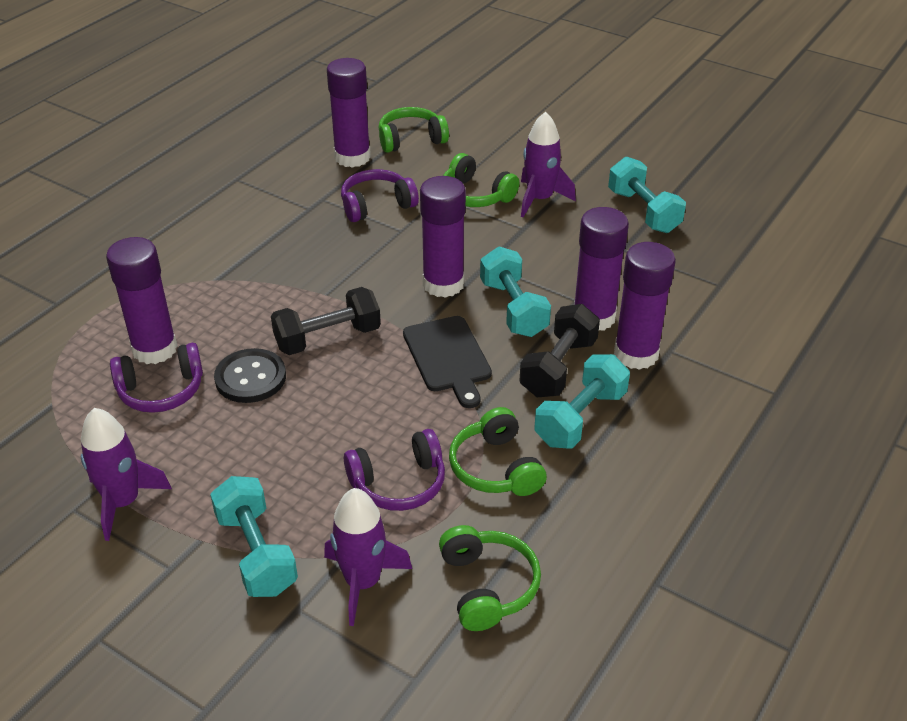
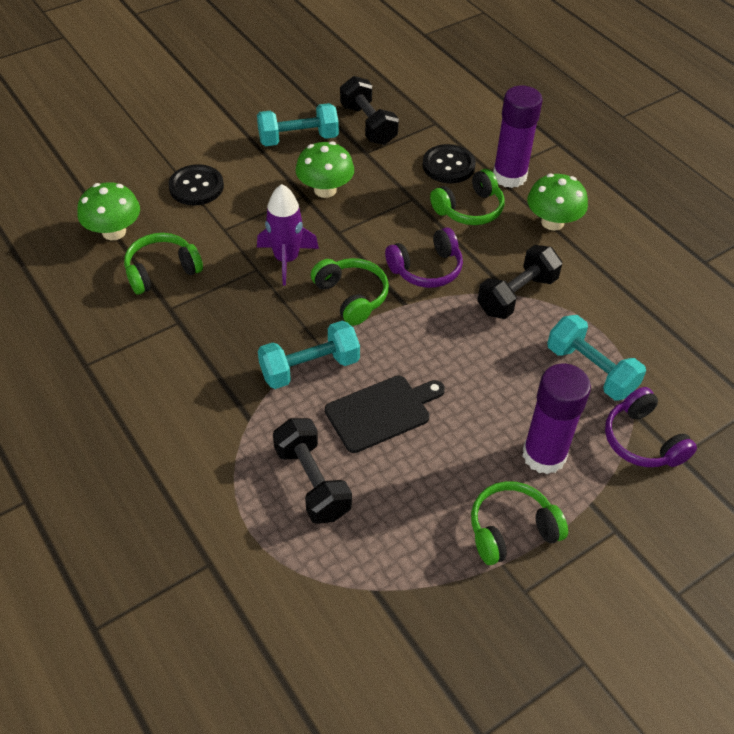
black button: 1 -> 2
black dumbbell: 2 -> 3
green mushroom: 0 -> 3
purple glue stick: 5 -> 2
purple headphones: 3 -> 2
purple rocket: 3 -> 1
turquoise dumbbell: 4 -> 3

